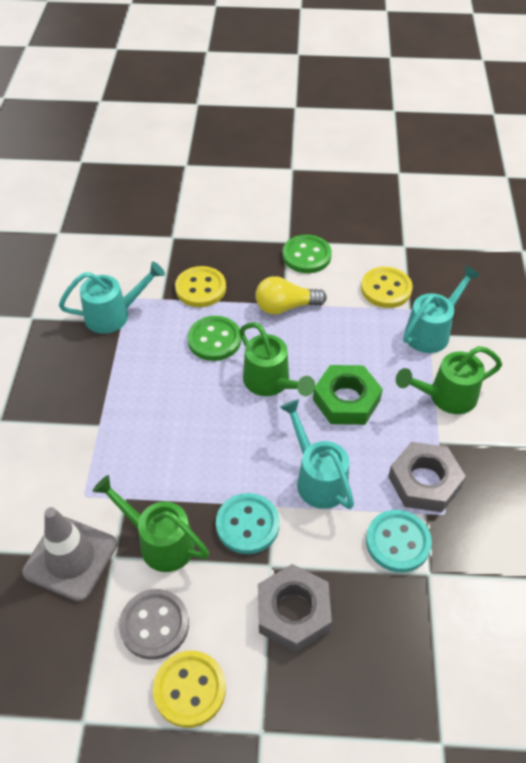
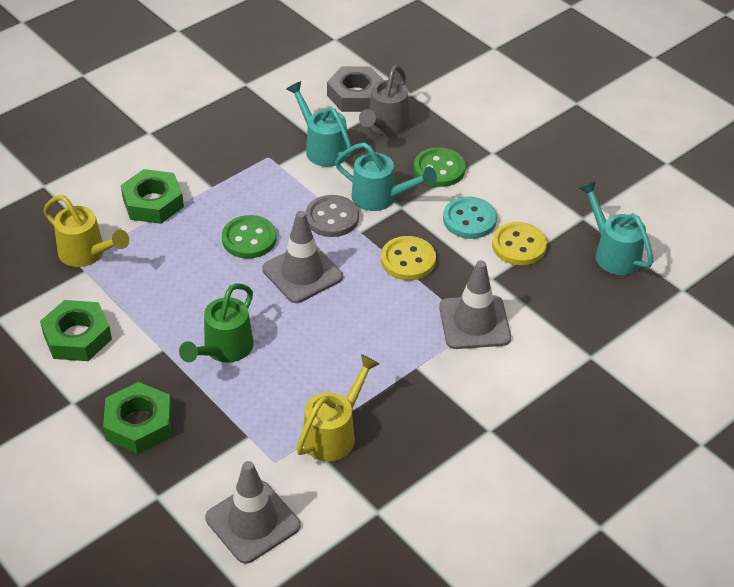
green nut: 1 -> 3
green watering can: 3 -> 1
grey nut: 2 -> 1
grey traffic cone: 1 -> 3
grey watering can: 0 -> 1
turquoise button: 2 -> 1
yellow button: 3 -> 2
yellow light bulb: 1 -> 0
yellow watering can: 0 -> 2

